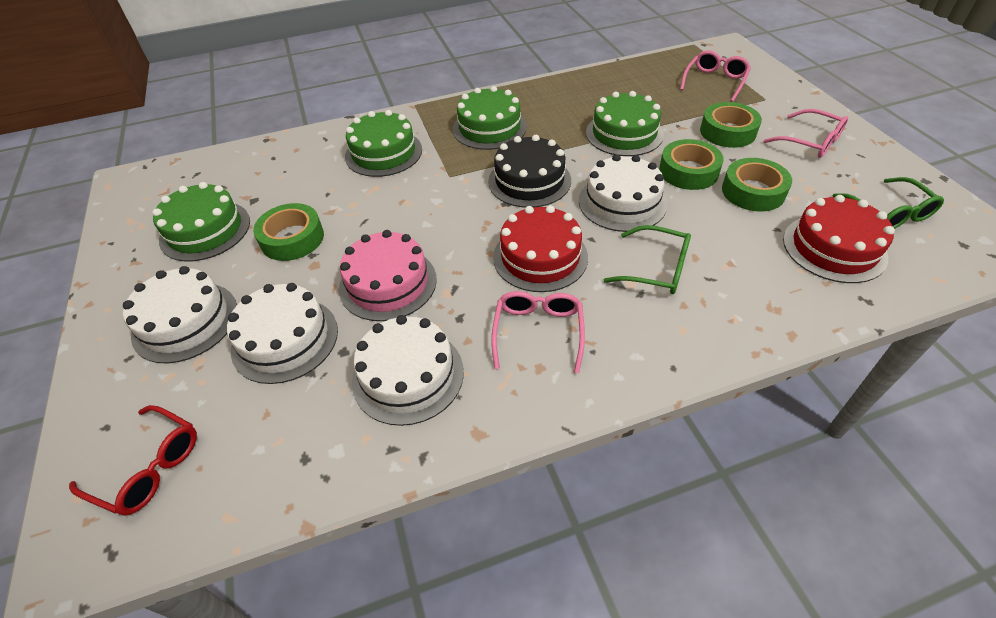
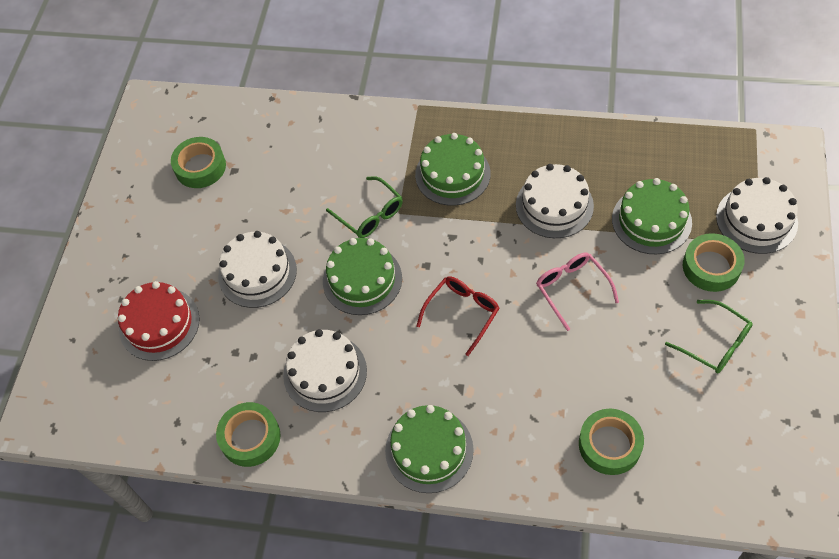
black cake: 1 -> 0
pink cake: 1 -> 0
pink glasses: 3 -> 1
red cake: 2 -> 1

